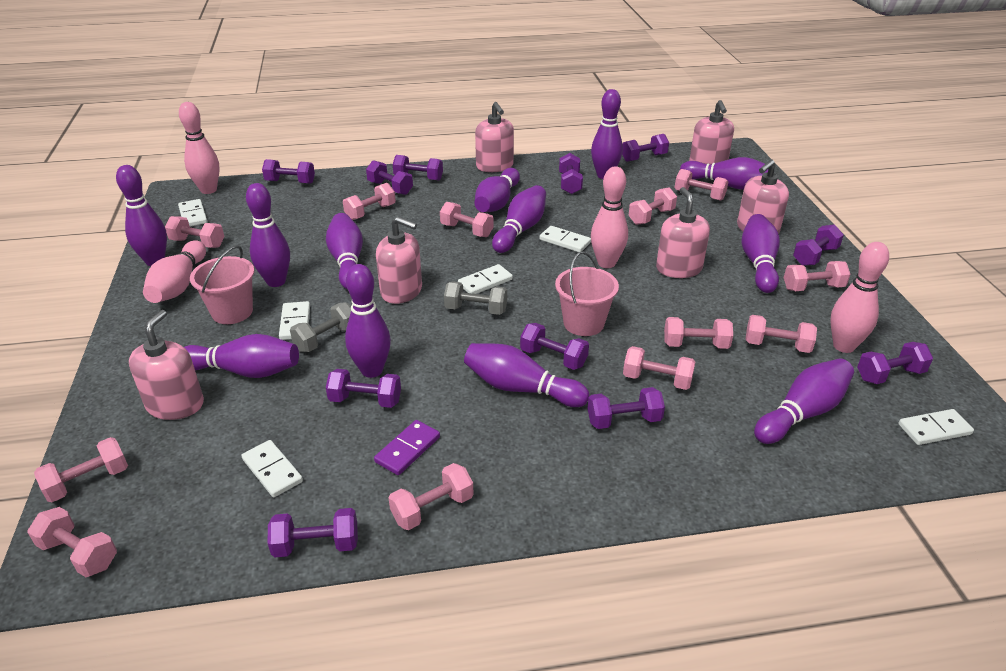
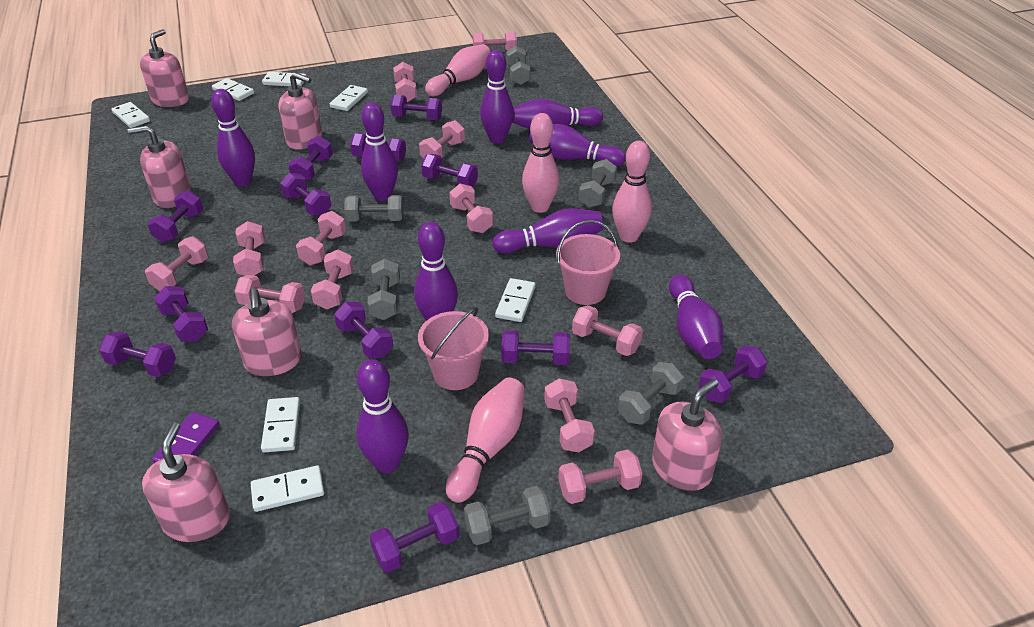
grey dumbbell: 2 -> 6
purple bowling pin: 12 -> 9
purple dumbbell: 11 -> 12
white domino: 6 -> 7

